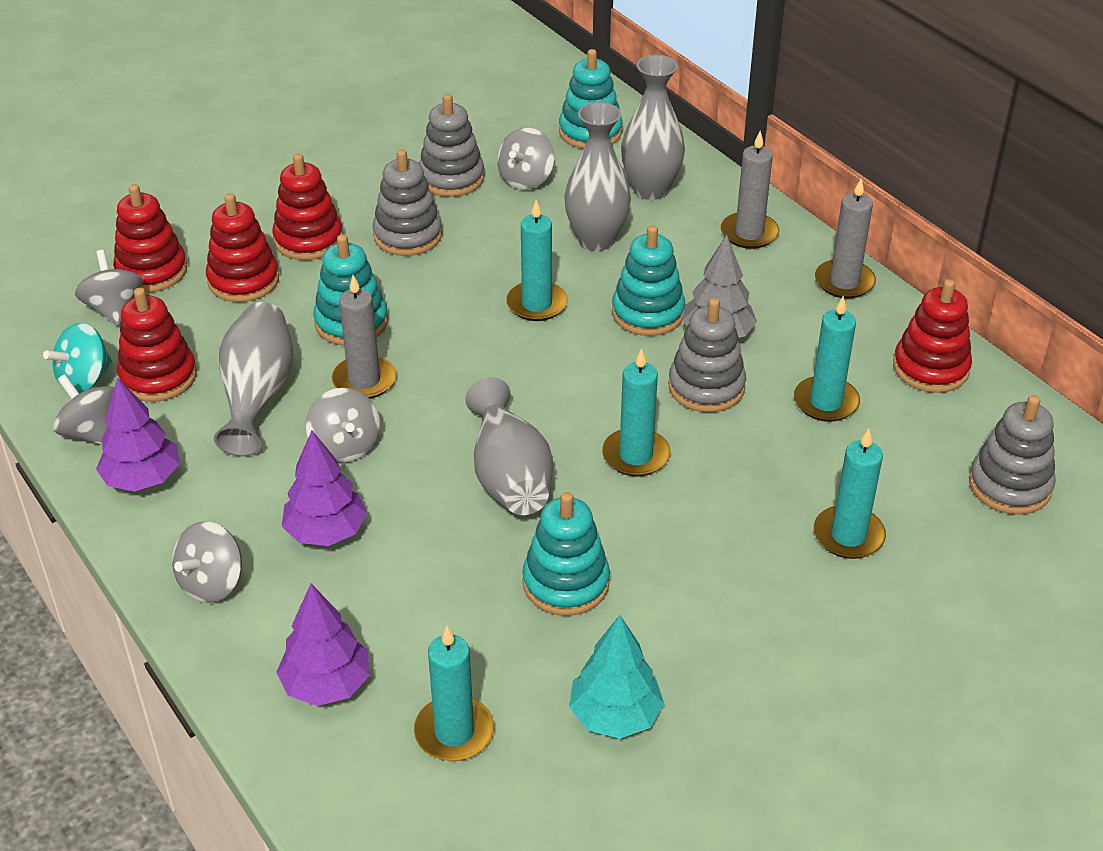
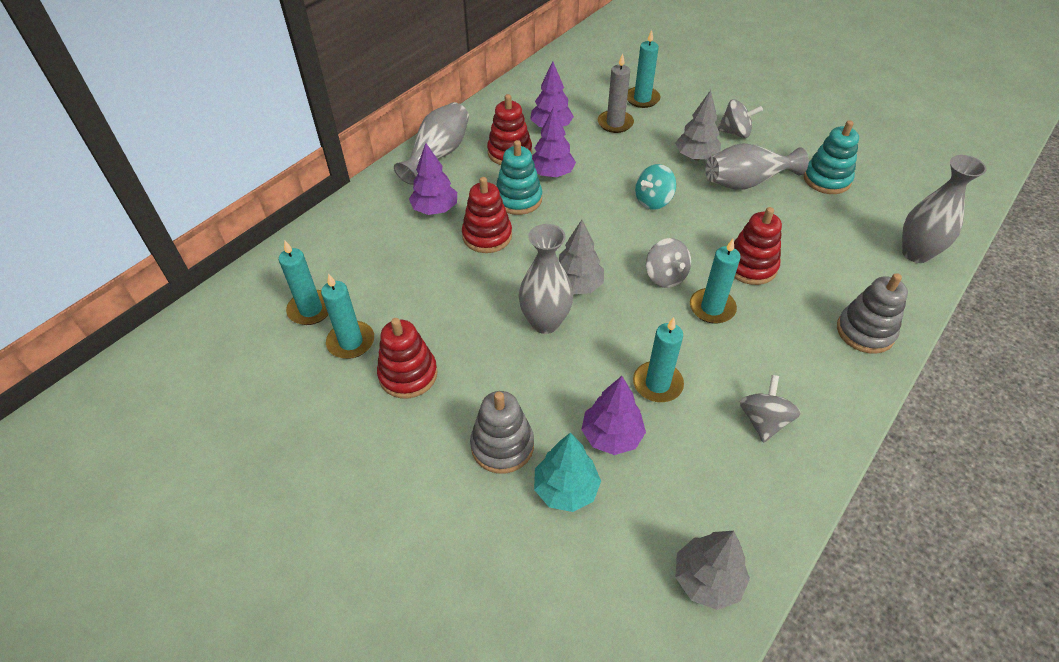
grey candle: 3 -> 1
grey spinning top: 5 -> 3
grey stacking toy: 4 -> 2
grey tree: 1 -> 3
purple tree: 3 -> 4
red stacking toy: 5 -> 4
turquoise stacking toy: 4 -> 2

